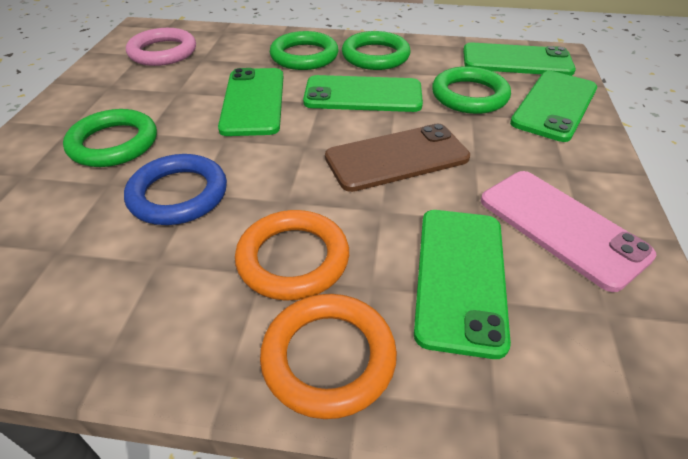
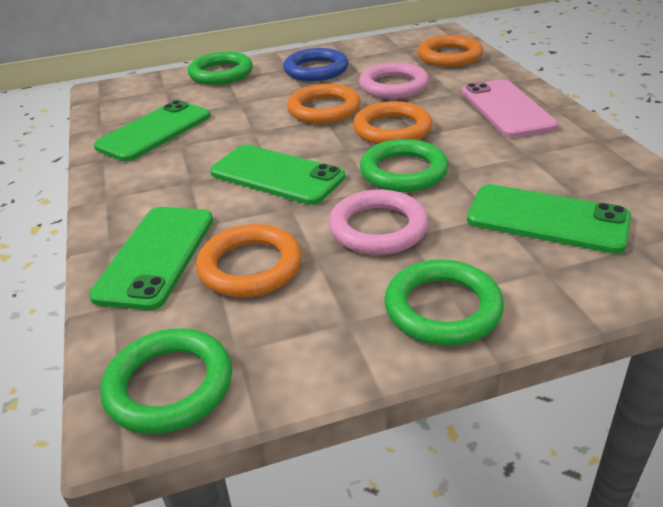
brown phone: 1 -> 0
green phone: 5 -> 4
orange ring: 2 -> 4
pink ring: 1 -> 2

